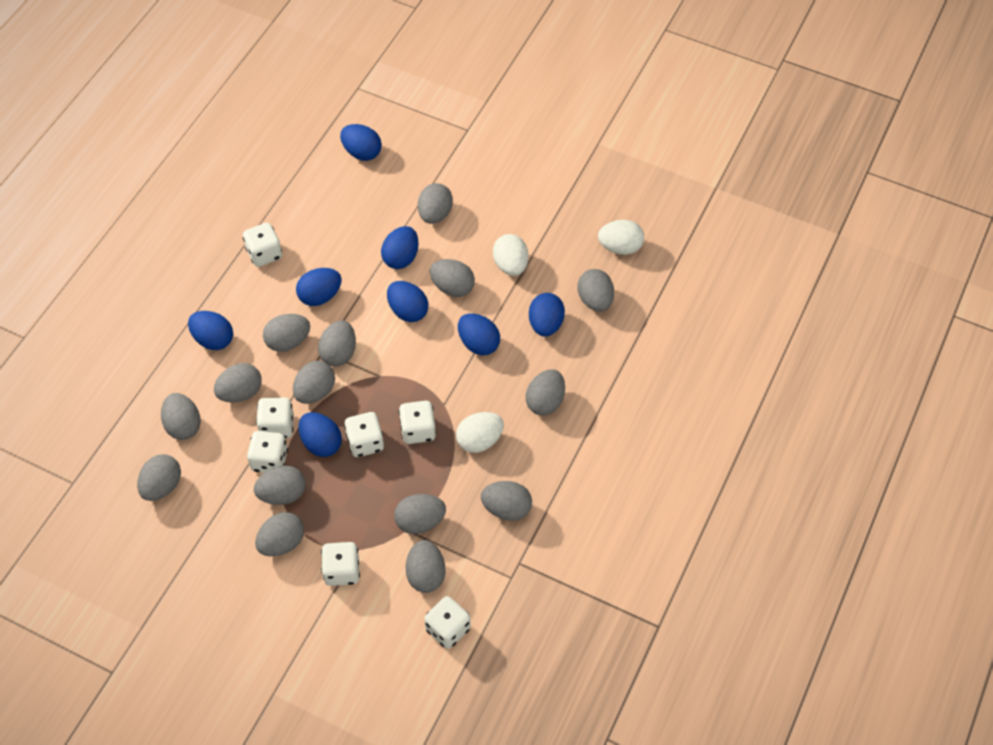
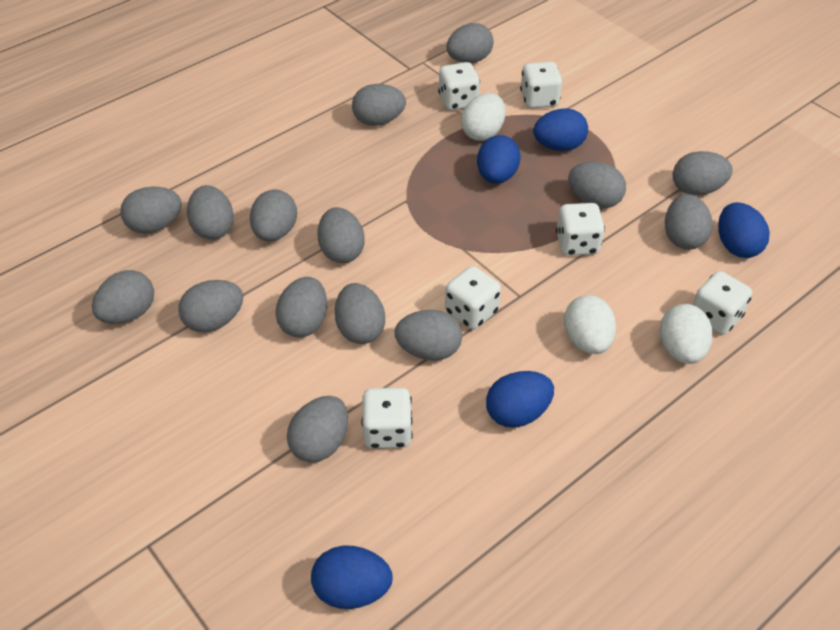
blue egg: 8 -> 5
white dice: 7 -> 6

